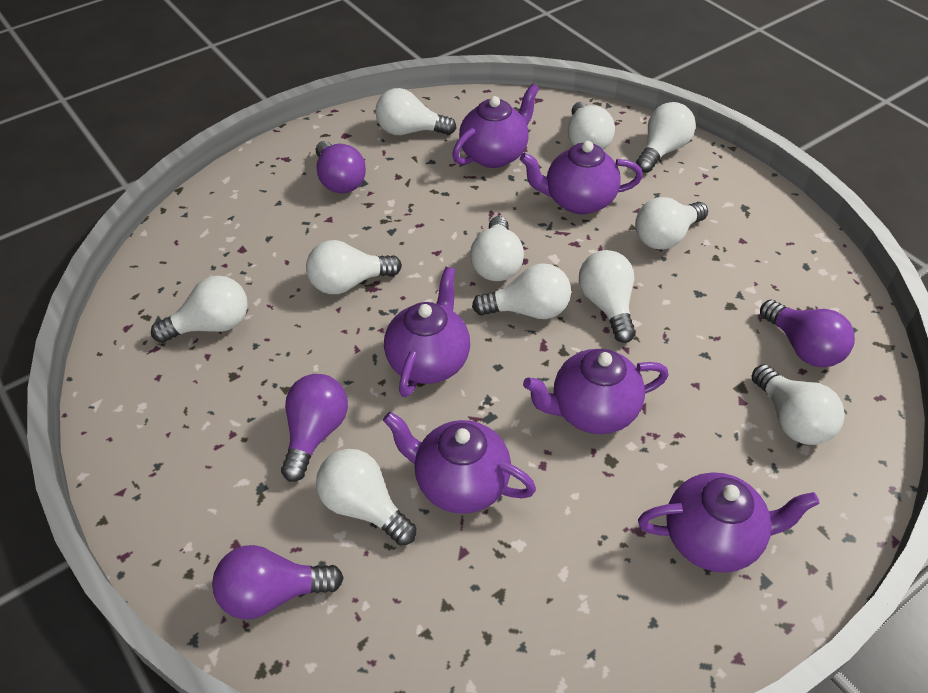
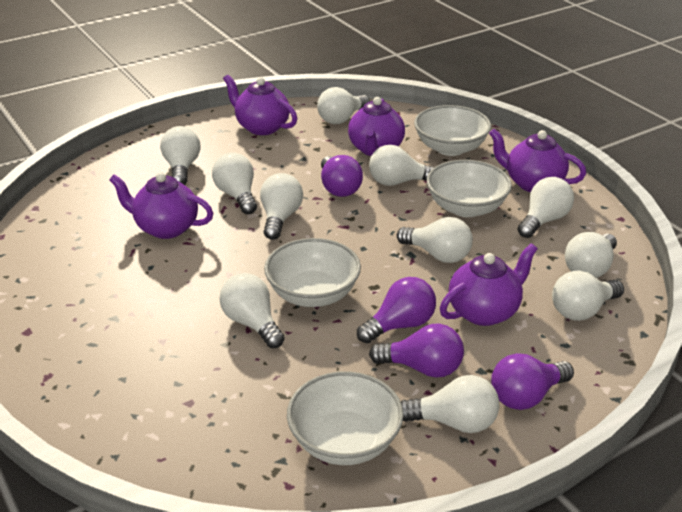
purple teapot: 6 -> 5
white bowl: 0 -> 4

